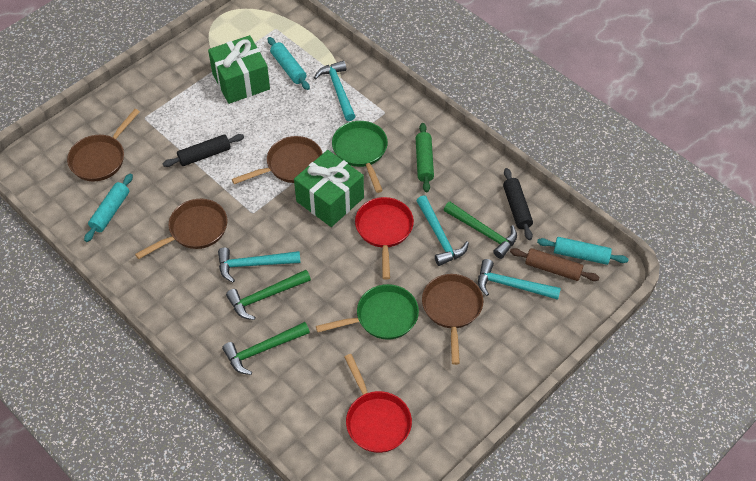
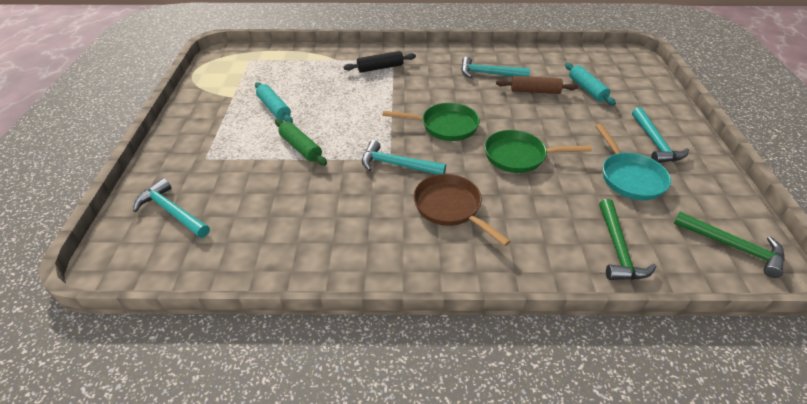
black rolling pin: 2 -> 1
brown pan: 4 -> 1
green gift: 2 -> 0
green hammer: 3 -> 2
red pan: 2 -> 0
turquoise pan: 0 -> 1
turquoise rolling pin: 3 -> 2

